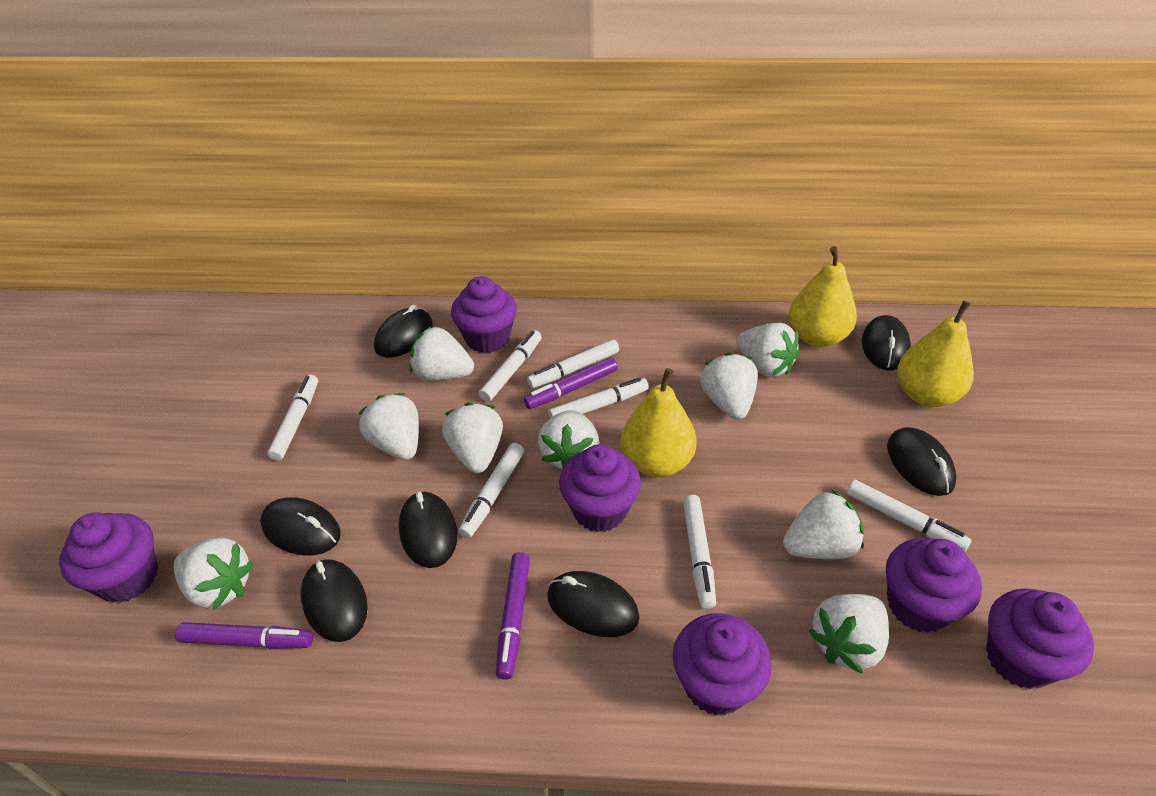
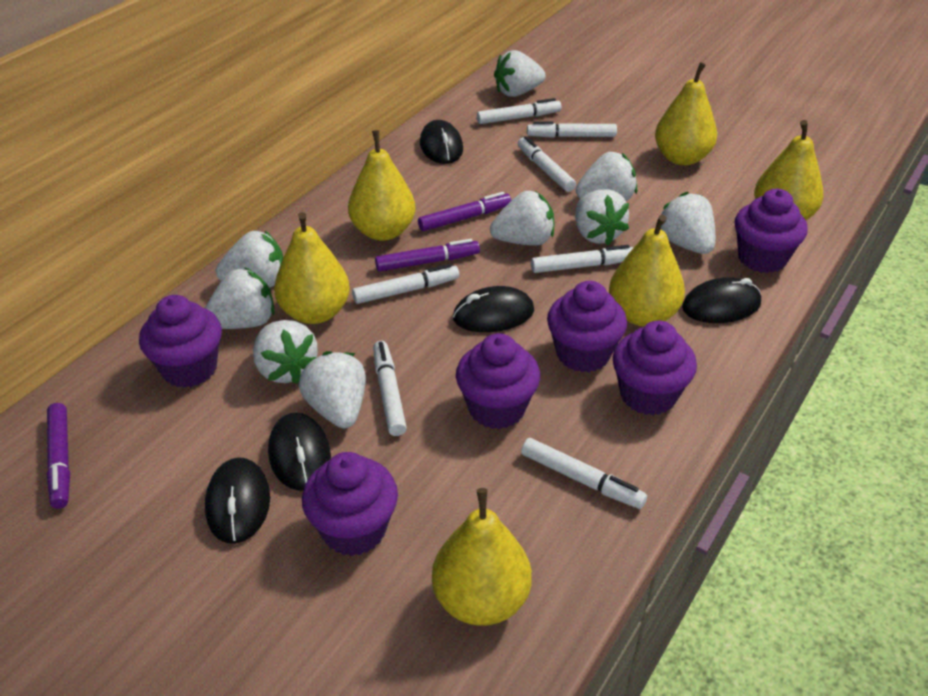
black mouse: 7 -> 5
yellow pear: 3 -> 6

